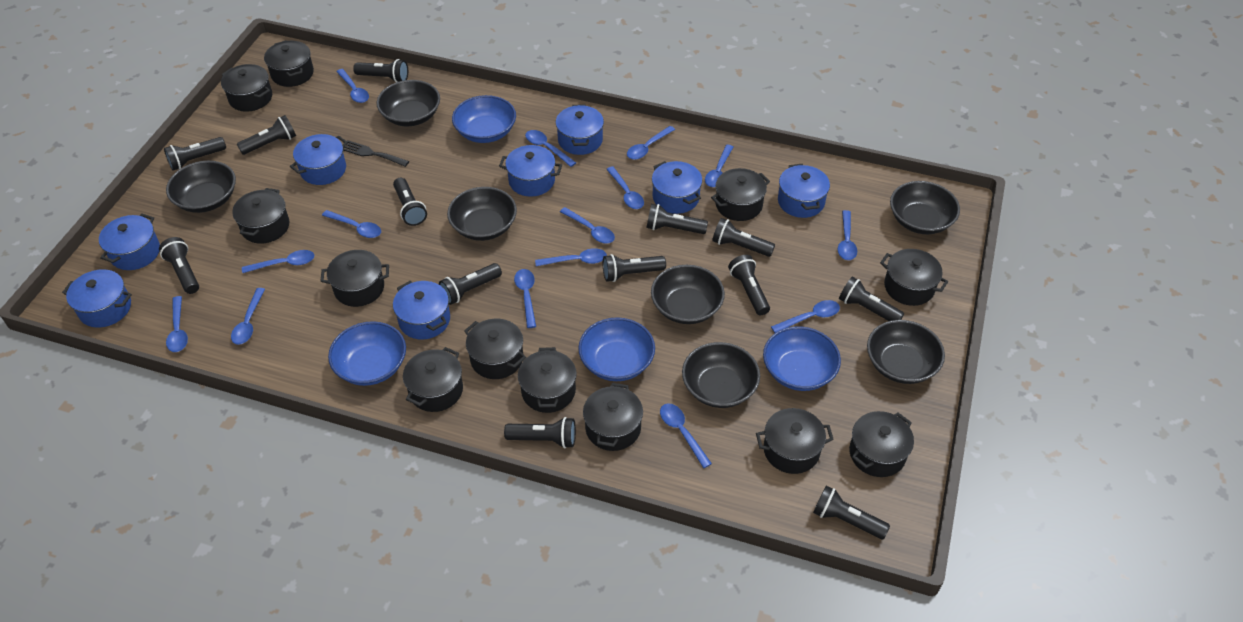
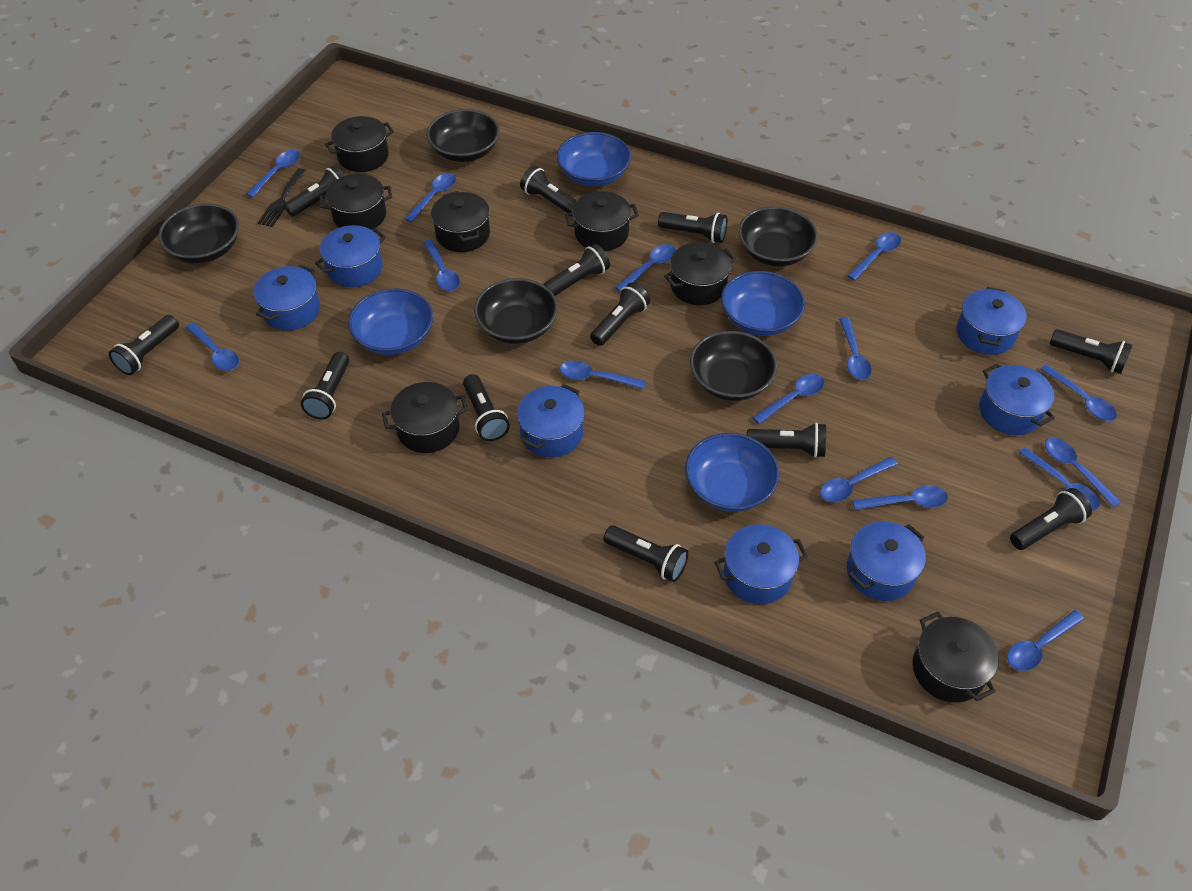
black bowl: 7 -> 5
black flashlight: 13 -> 12
black pot: 12 -> 7
blue pot: 8 -> 7

